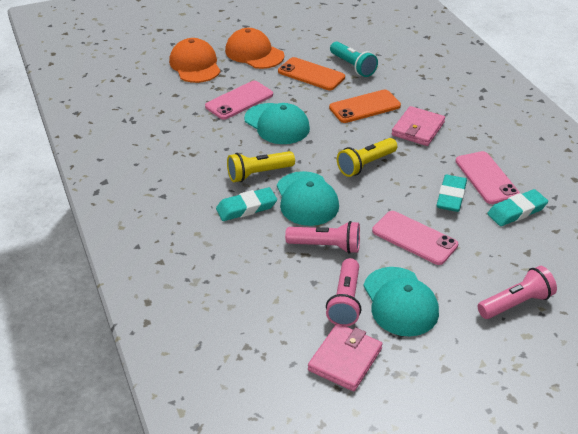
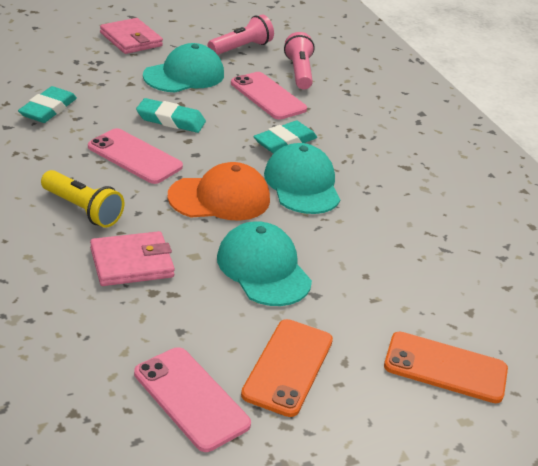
orange cap: 2 -> 1
pink flashlight: 3 -> 2
turquoise flashlight: 1 -> 0
yellow flashlight: 2 -> 1

